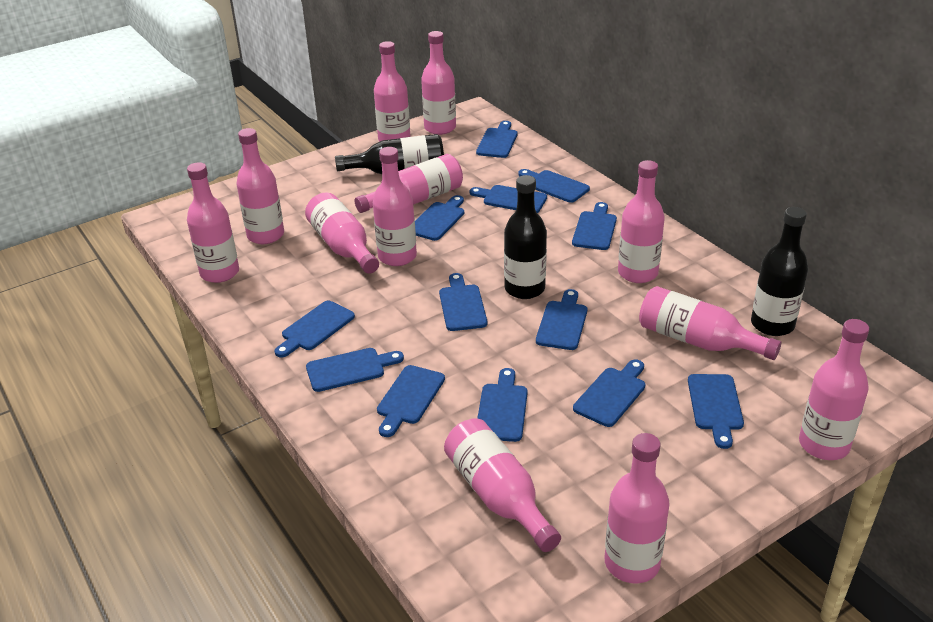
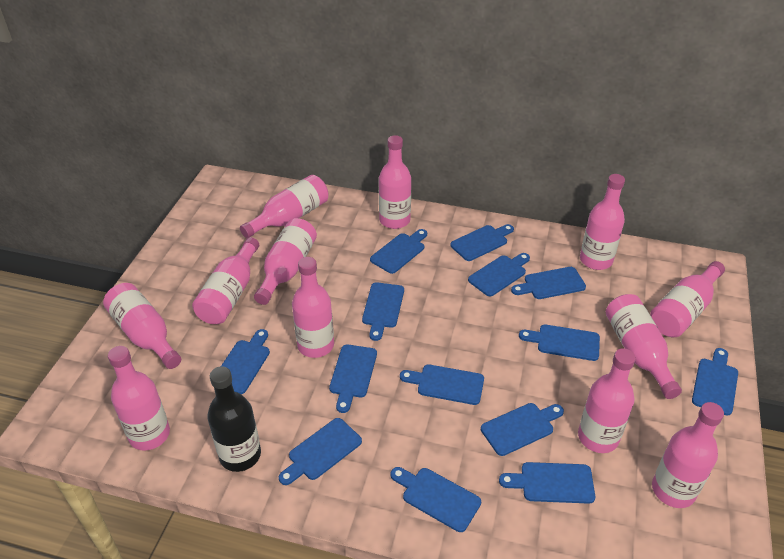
black bottle: 3 -> 1
blue cutting board: 13 -> 14

